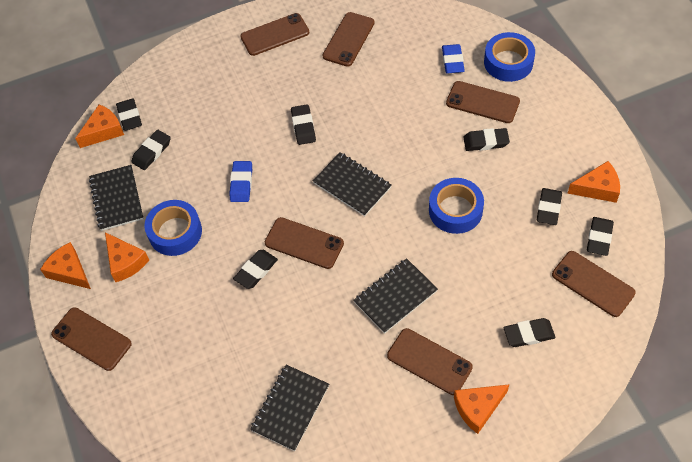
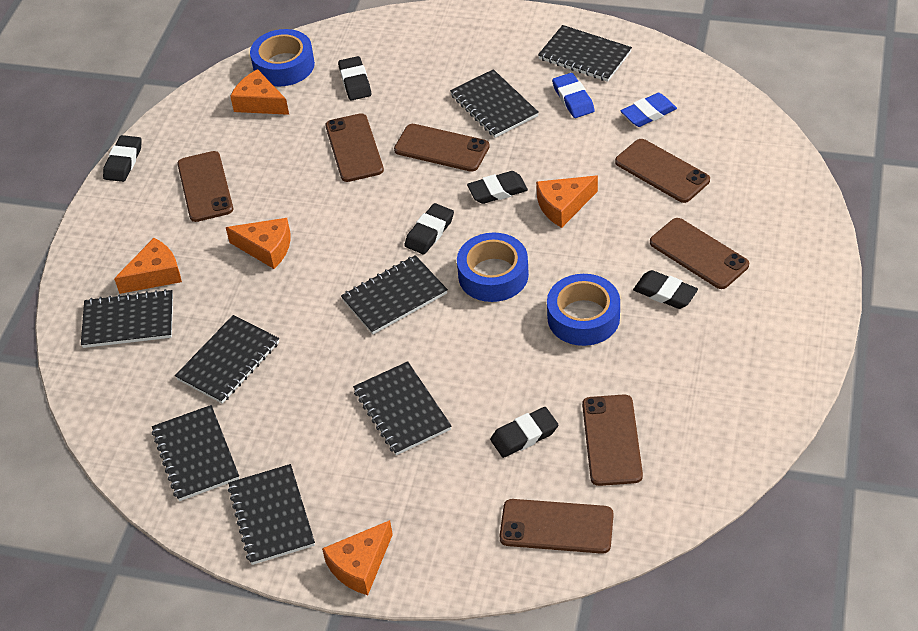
black eraser: 8 -> 6
black notebook: 4 -> 8

